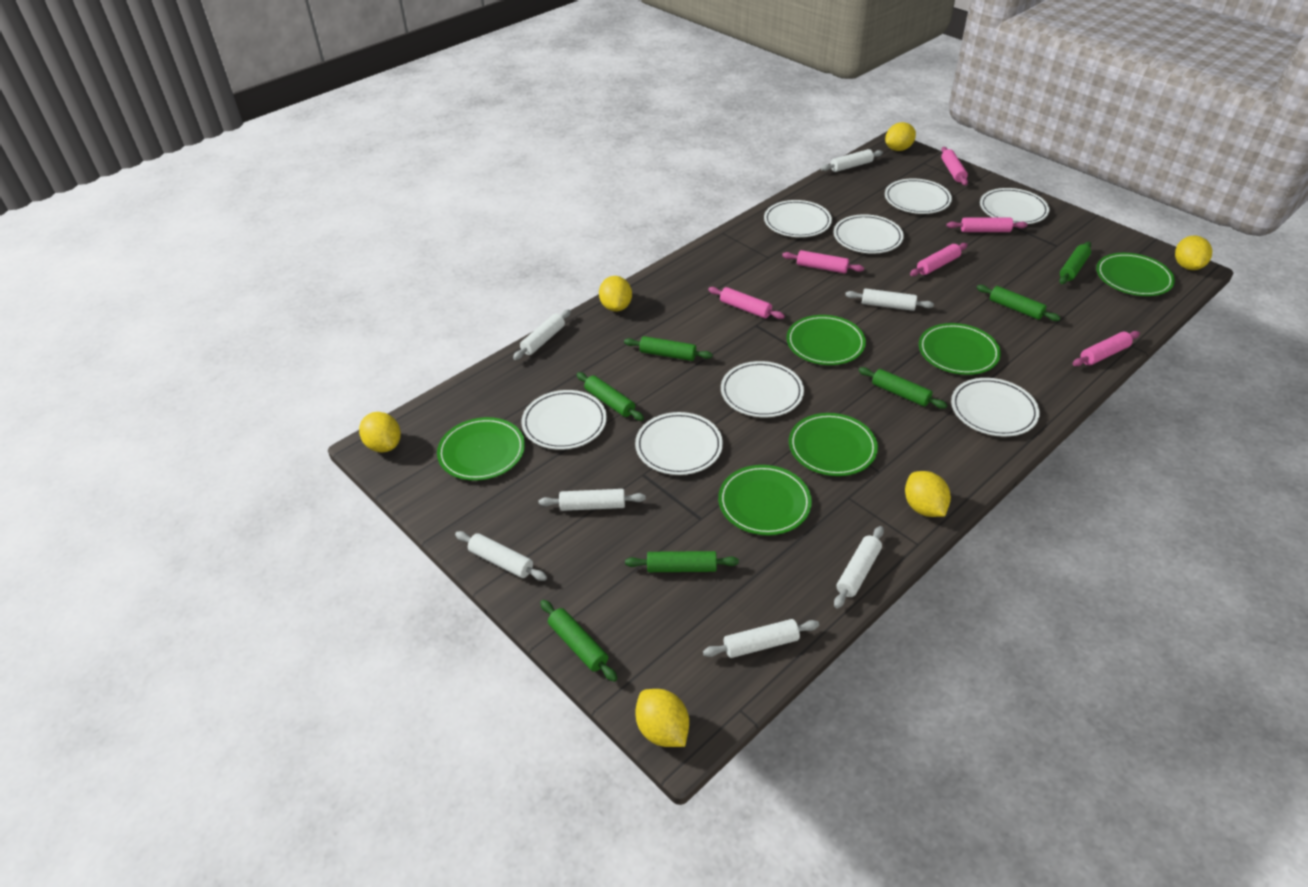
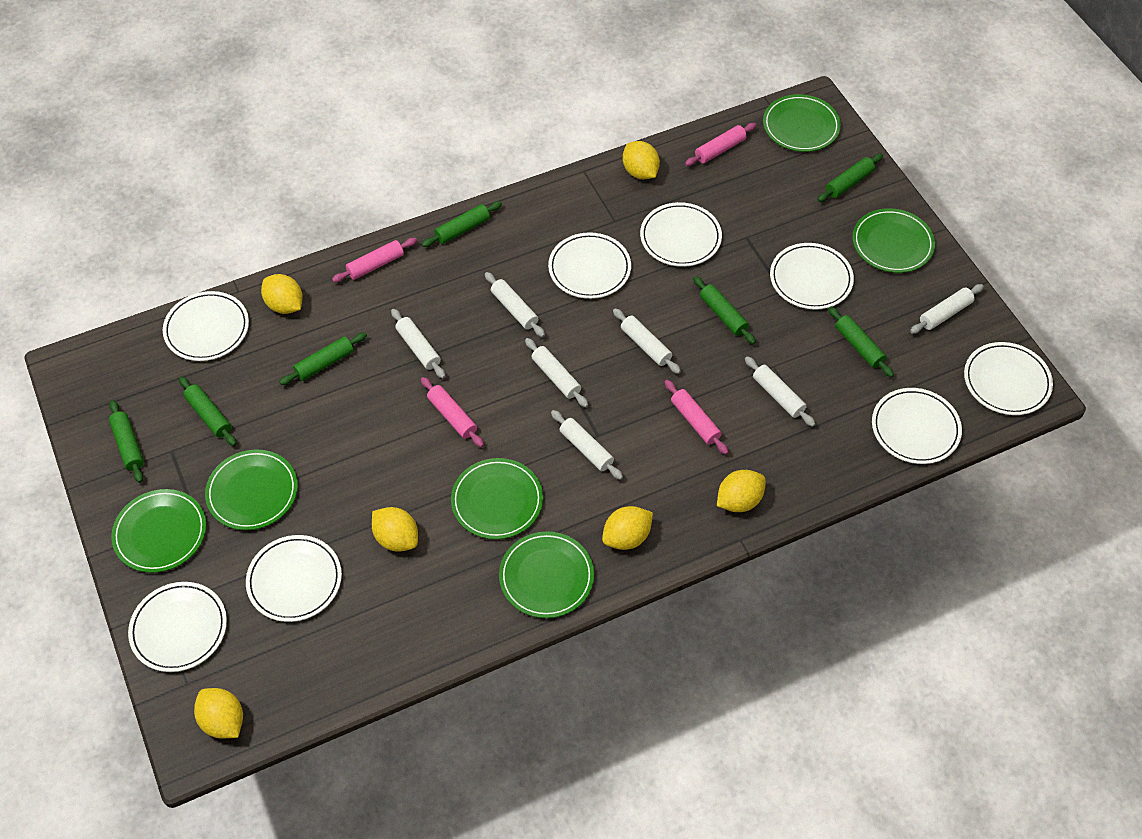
pink rolling pin: 6 -> 4

